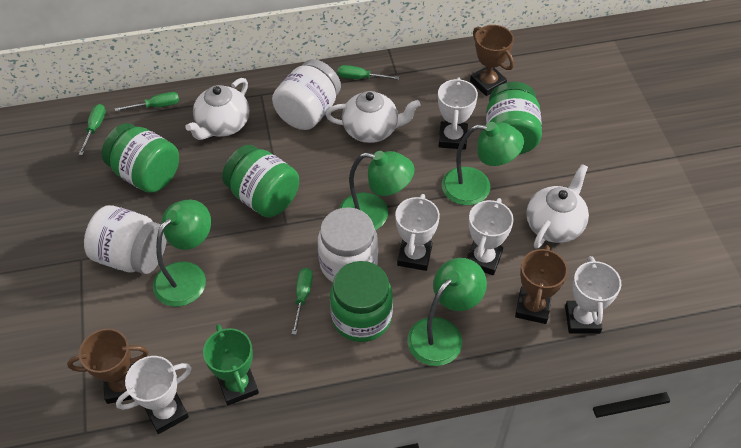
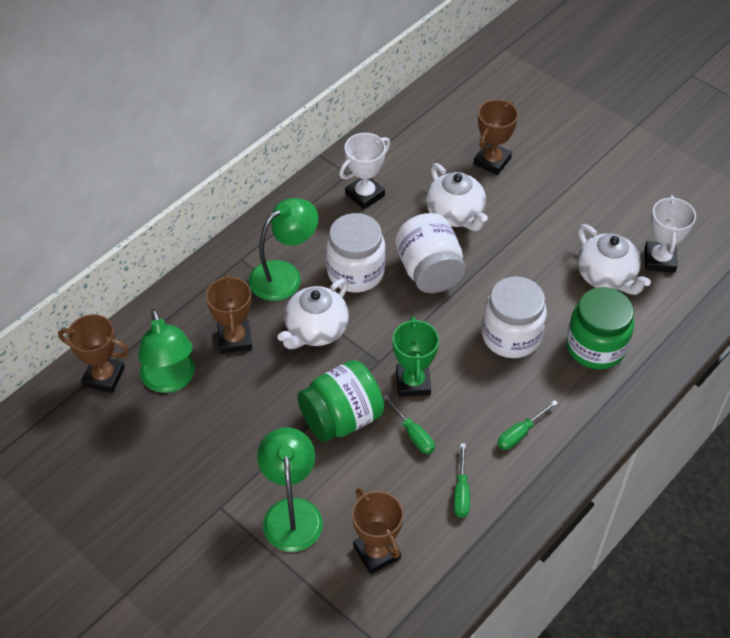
brown trophy: 3 -> 4
green jar: 4 -> 2
green lamp: 4 -> 3
green screwdriver: 4 -> 3
white trophy: 5 -> 2

